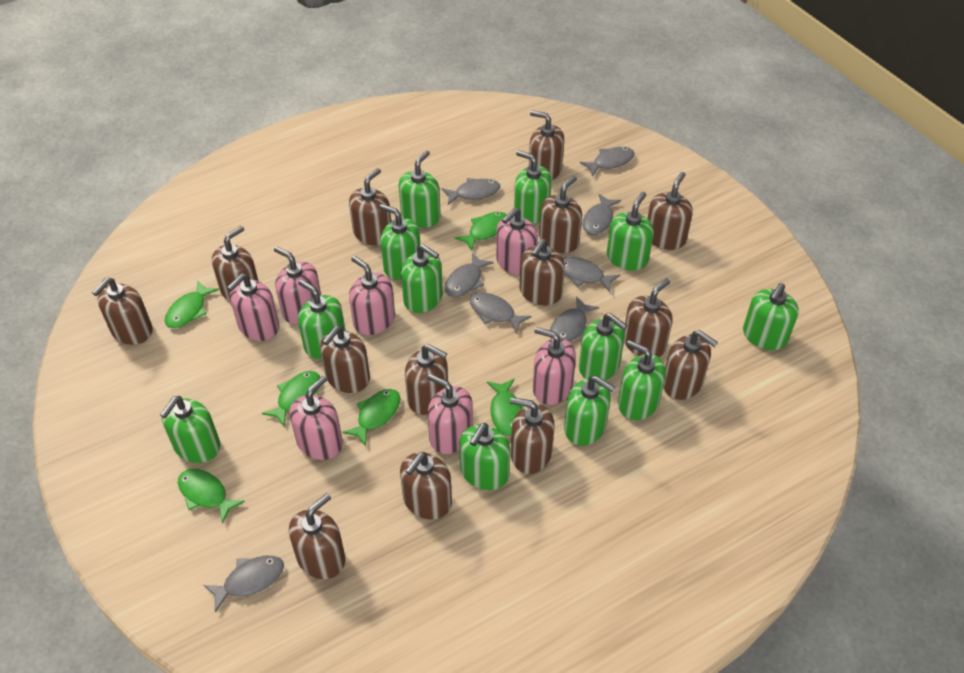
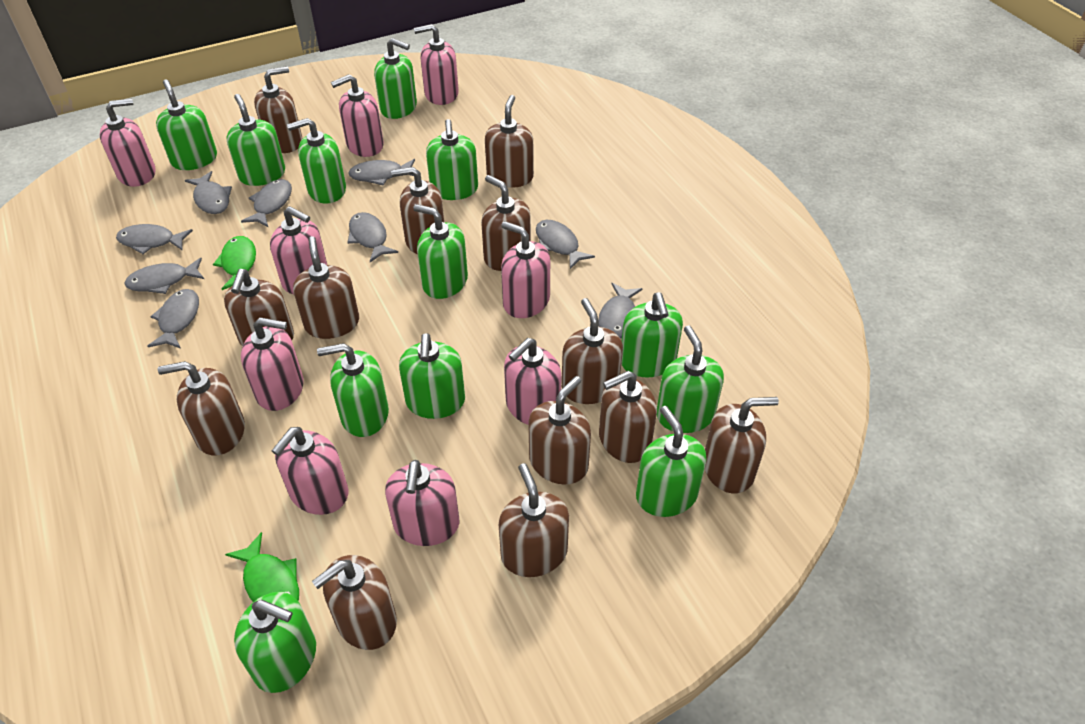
brown soap dispenser: 14 -> 13
green fish: 6 -> 2
grey fish: 8 -> 9
pink soap dispenser: 7 -> 9

